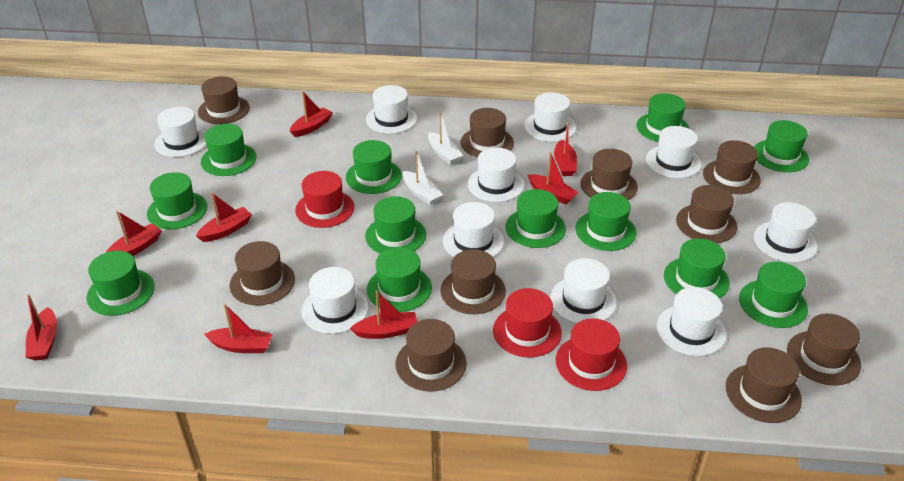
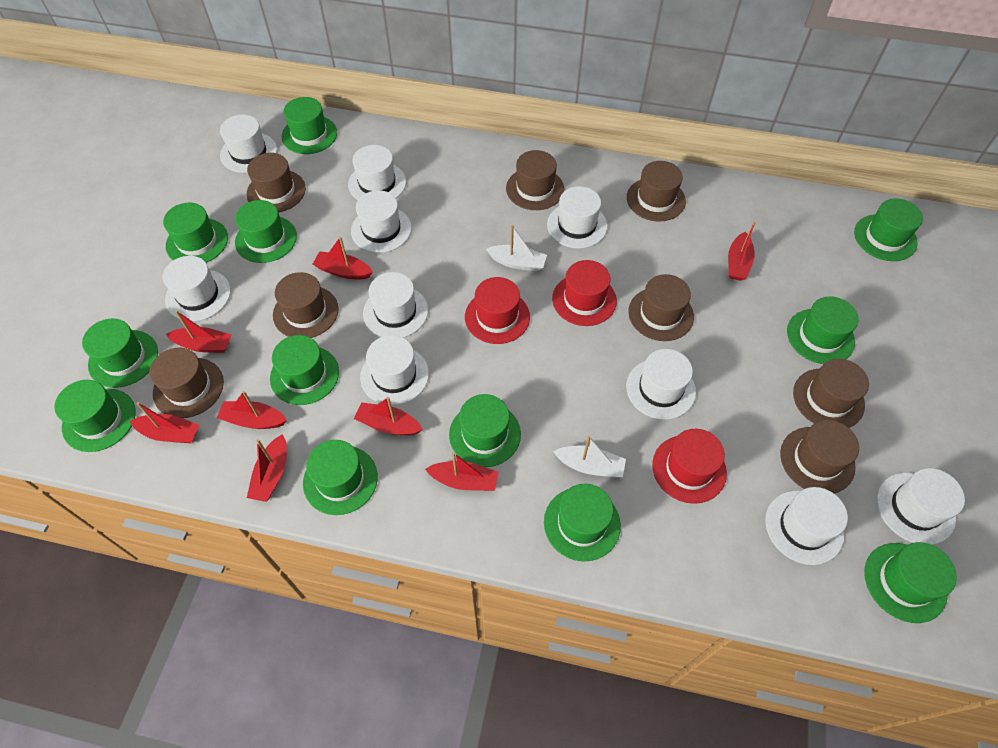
brown hat: 10 -> 8

